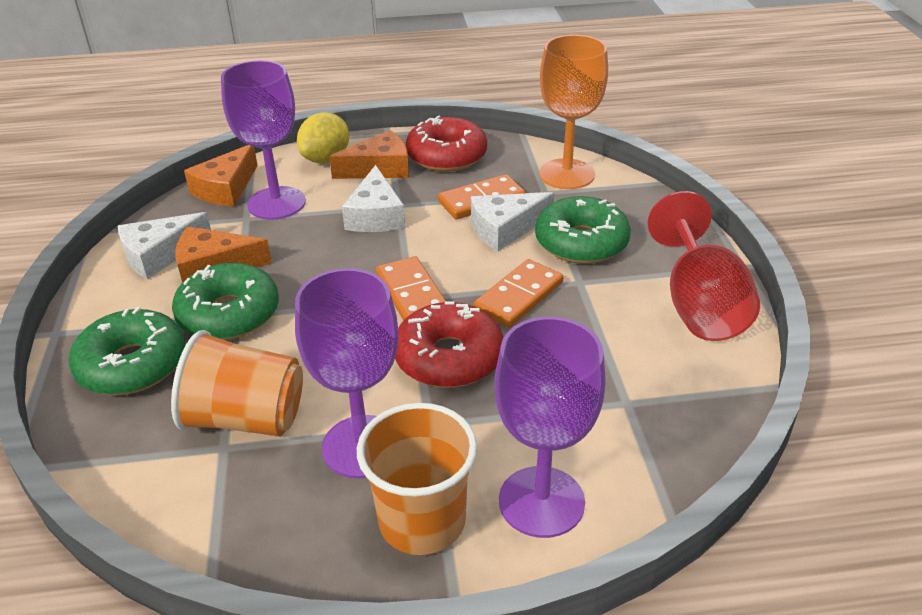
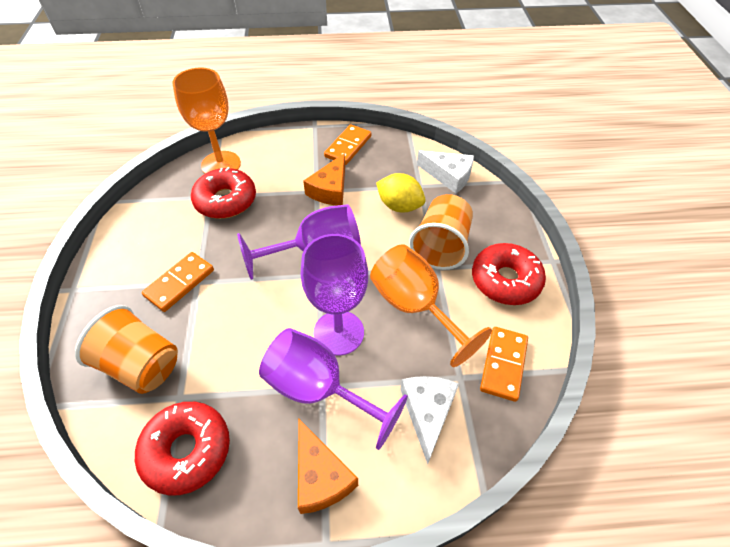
green donut: 3 -> 0
orange cheese: 3 -> 2
orange goblet: 1 -> 2
red donut: 2 -> 3
red goblet: 1 -> 0
white cheese: 3 -> 2

